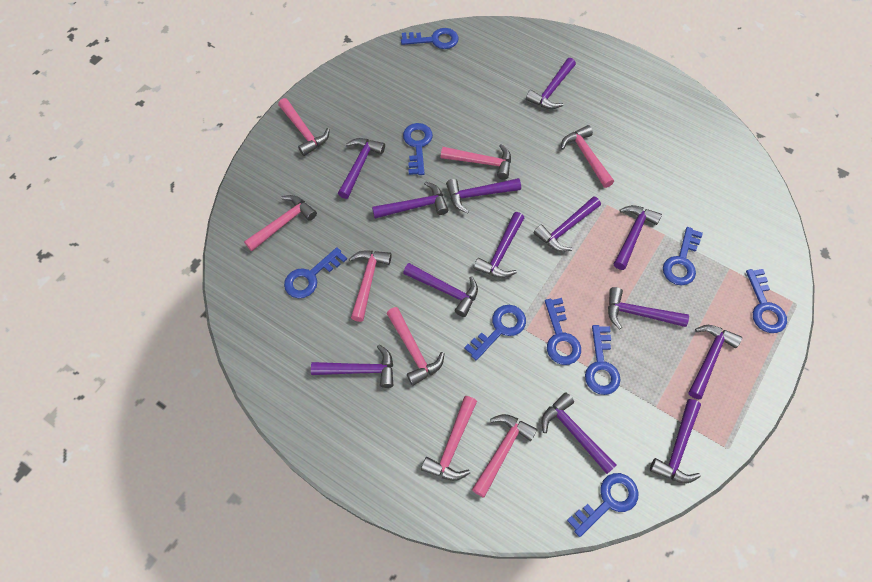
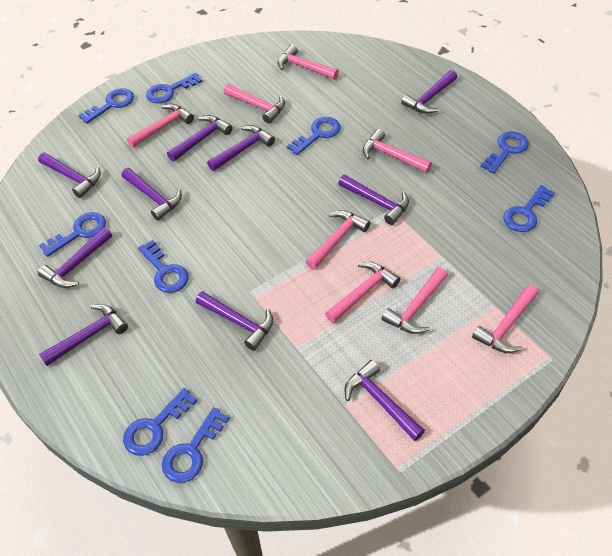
purple hammer: 13 -> 10

